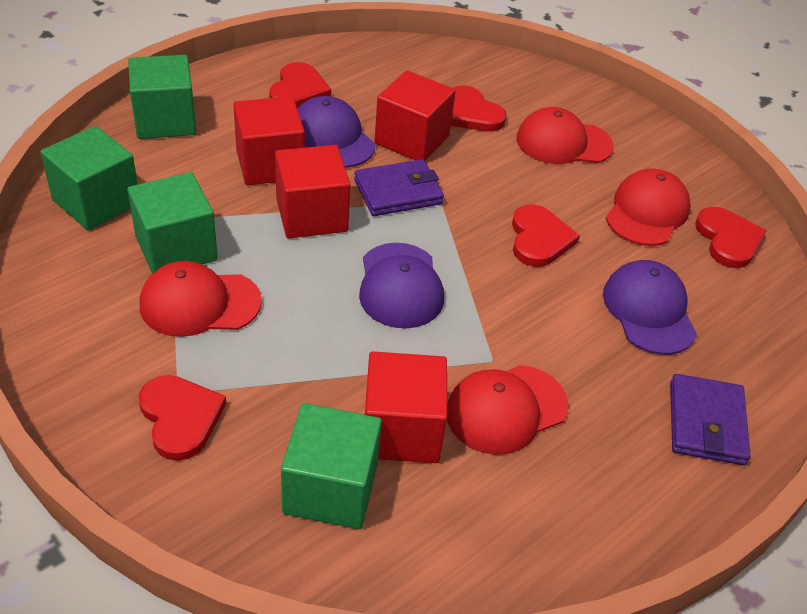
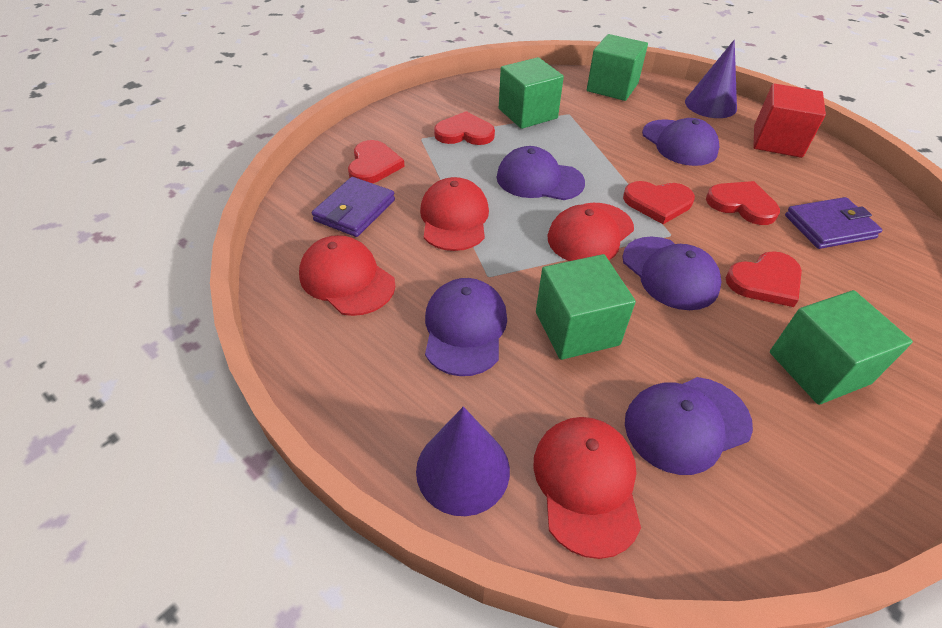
purple cap: 3 -> 5
purple cone: 0 -> 2
red cube: 4 -> 1

